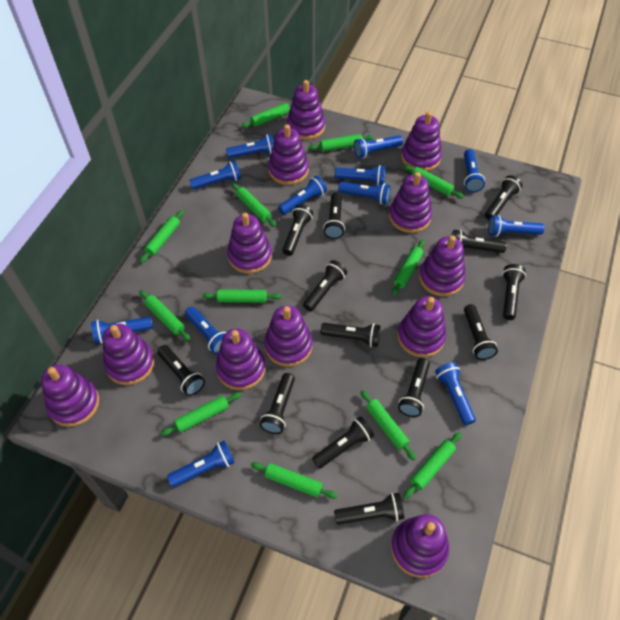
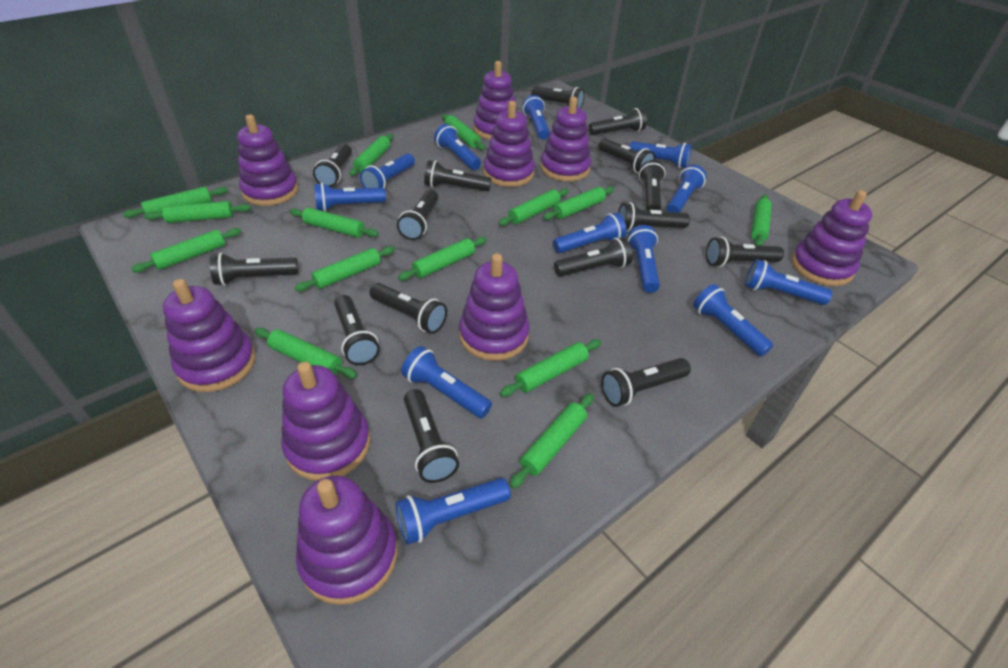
black flashlight: 13 -> 15
green rolling pin: 12 -> 14
purple stacking toy: 12 -> 9

